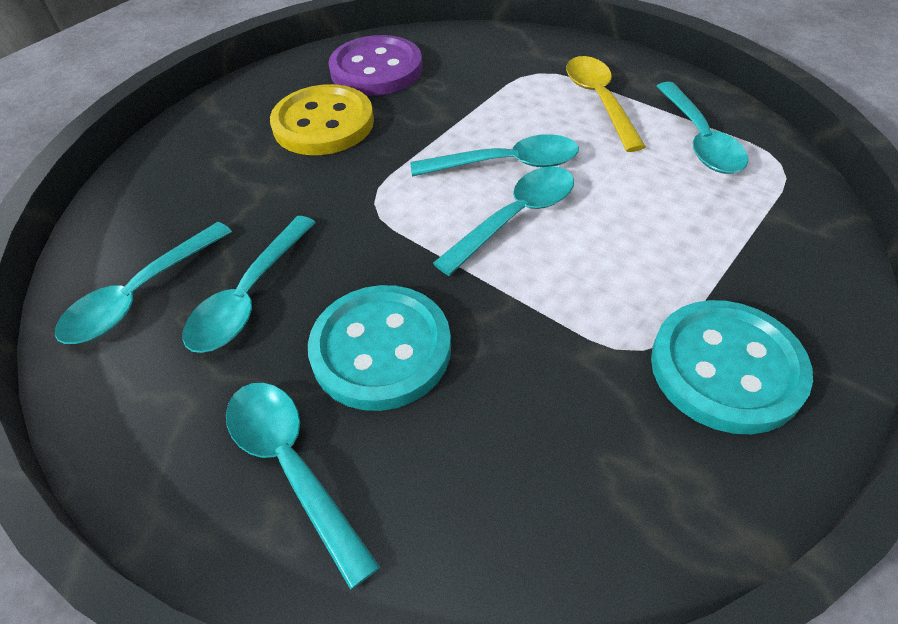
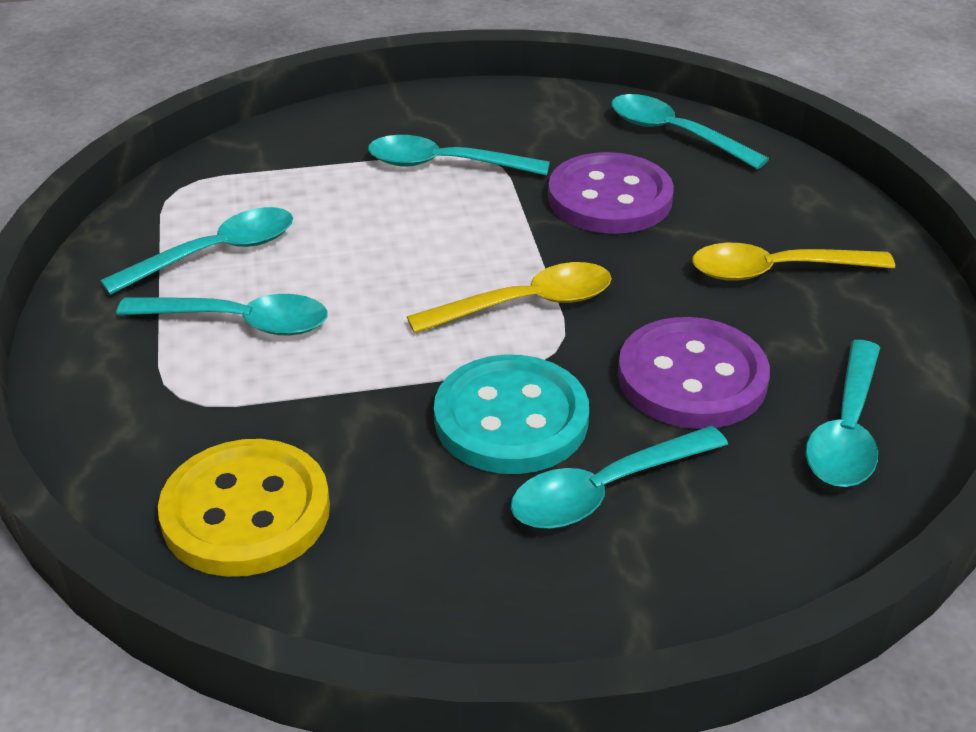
purple button: 1 -> 2
turquoise button: 2 -> 1
yellow spoon: 1 -> 2

